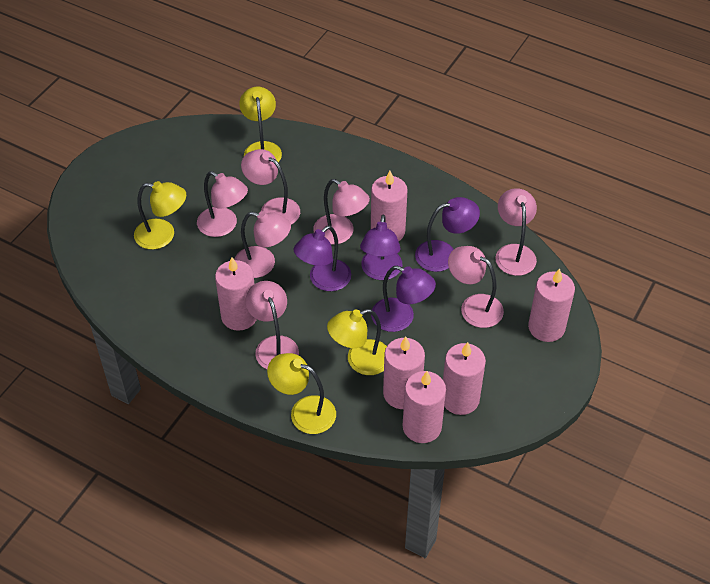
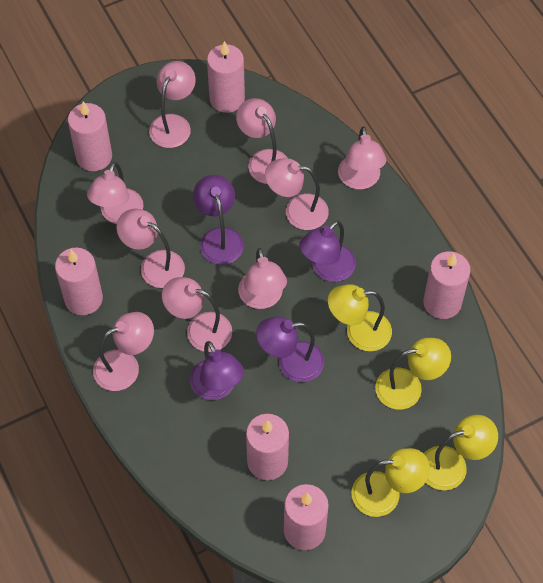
pink lamp: 7 -> 9

